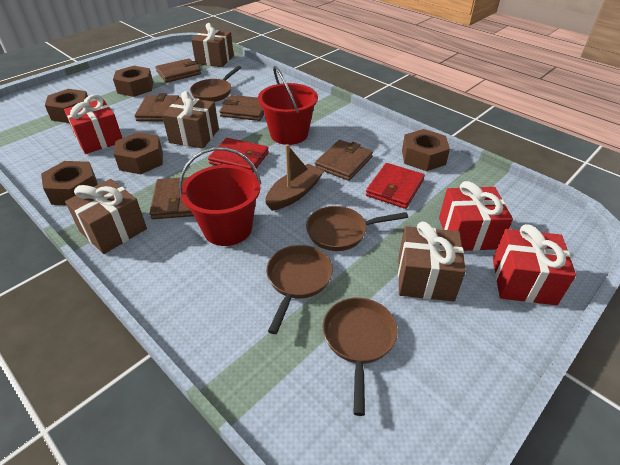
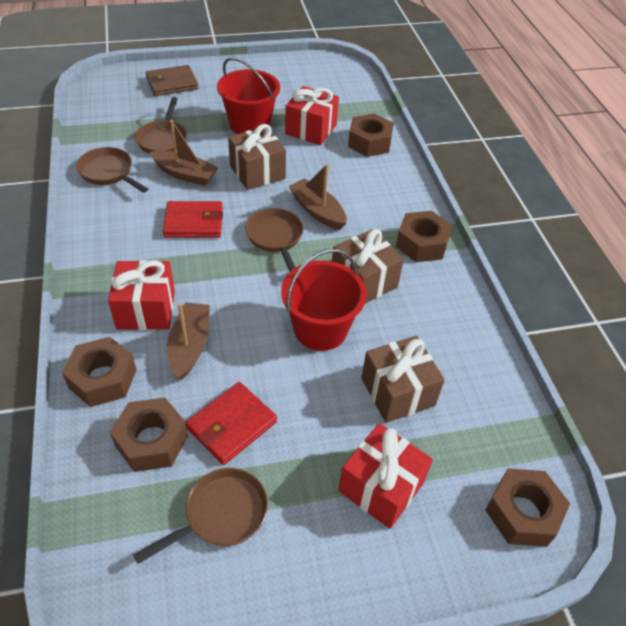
brown boat: 1 -> 3
brown gift: 4 -> 3
brown wallet: 5 -> 1

